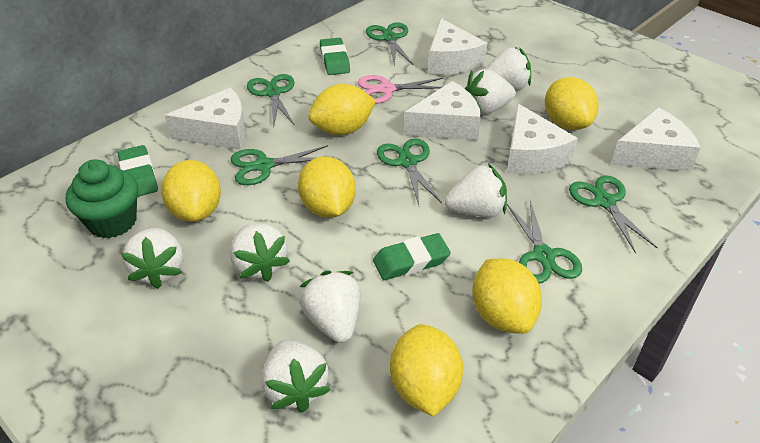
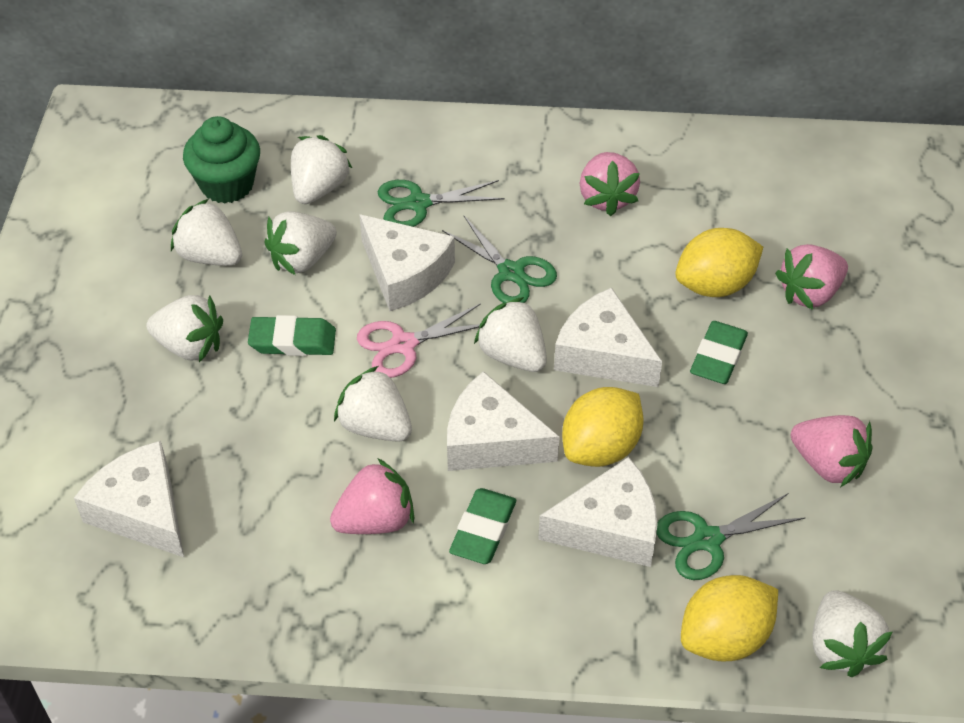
green scissors: 6 -> 3
pink strawberry: 0 -> 4
yellow lemon: 6 -> 3

